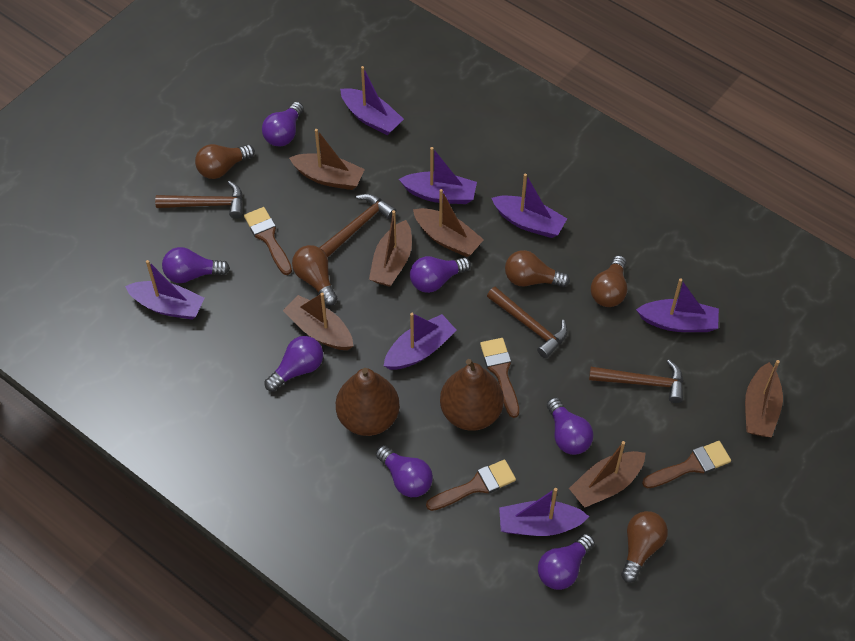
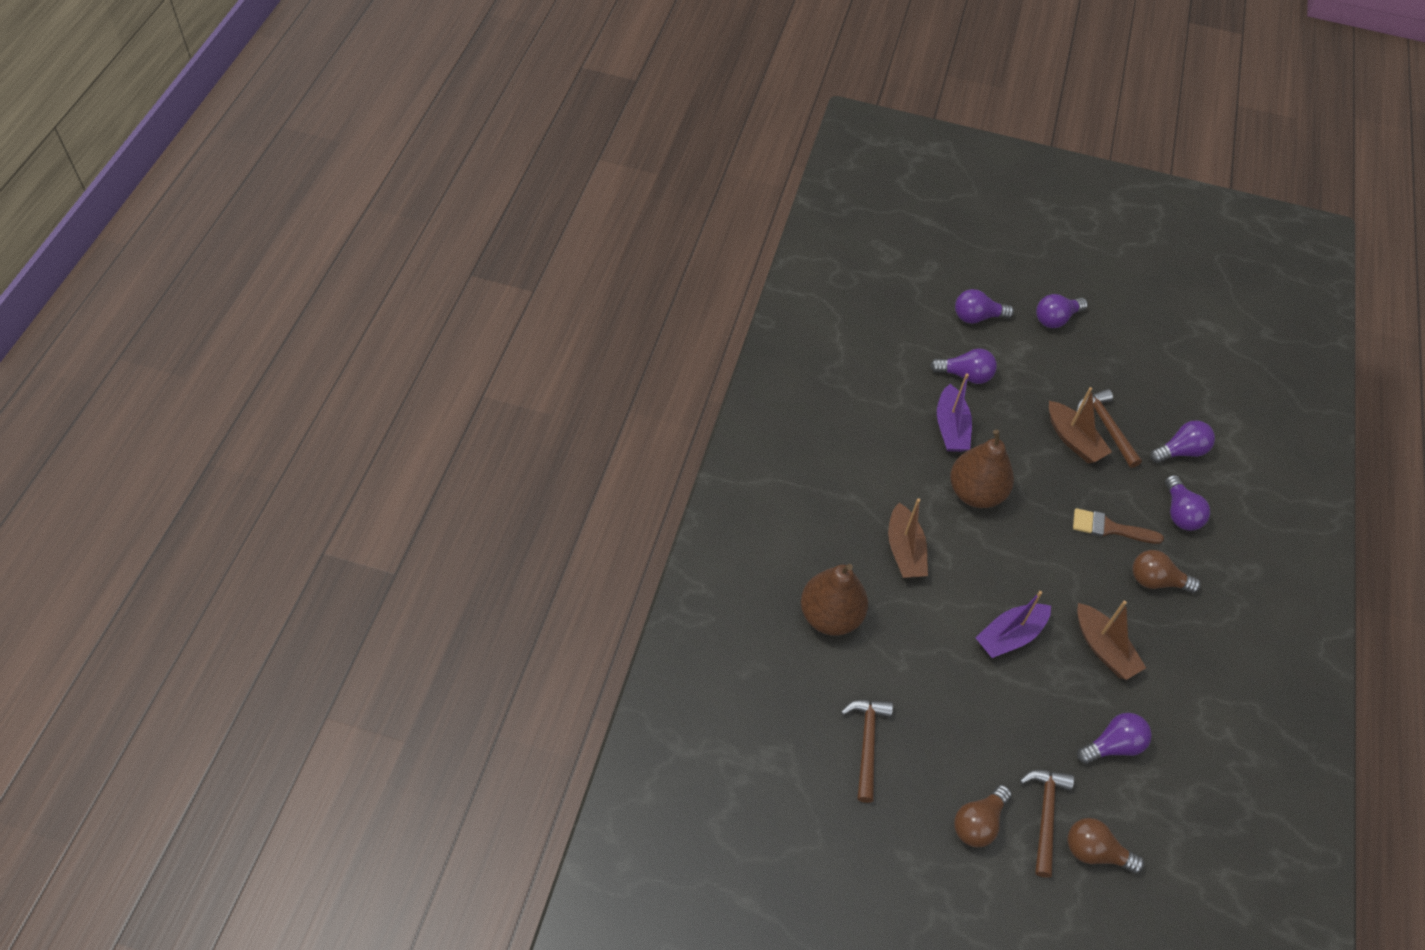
brown boat: 6 -> 3
brown brush: 4 -> 1
brown hammer: 4 -> 3
brown light bulb: 5 -> 3
purple boat: 7 -> 2
purple light bulb: 7 -> 6

